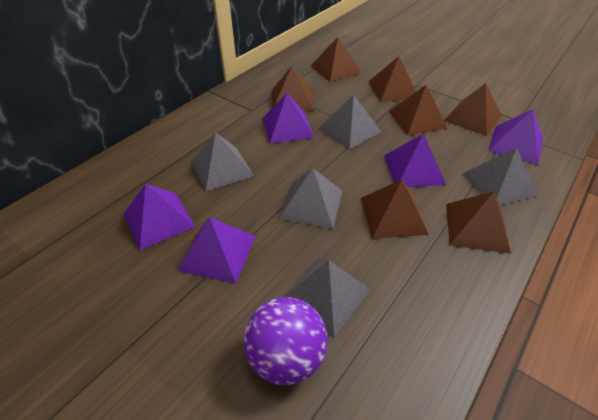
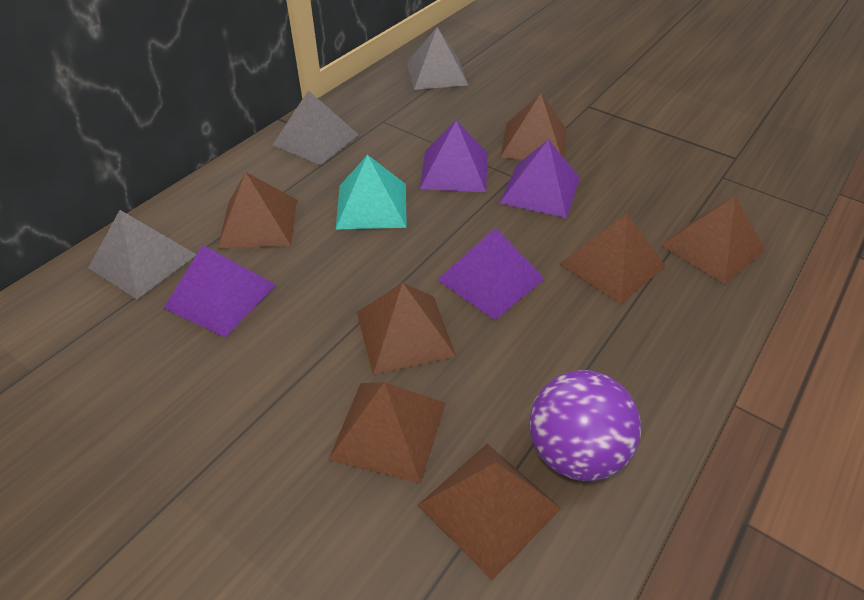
grey pyramid: 5 -> 3
purple pyramid: 5 -> 4
turquoise pyramid: 0 -> 1

